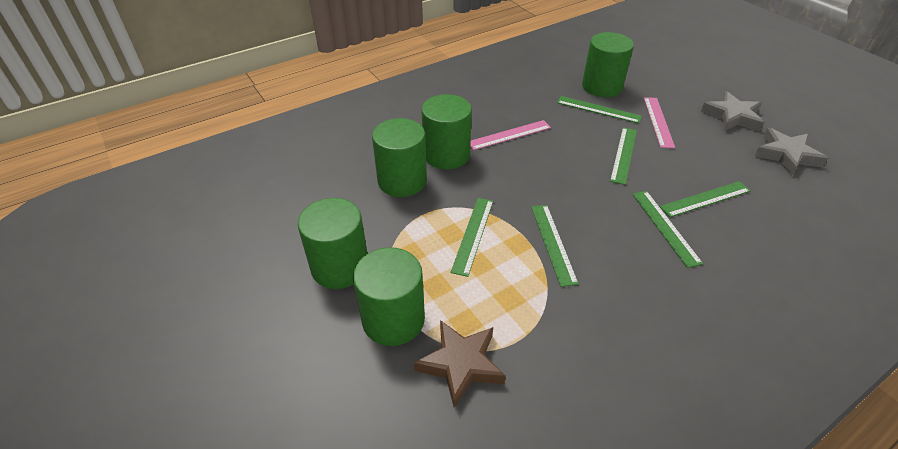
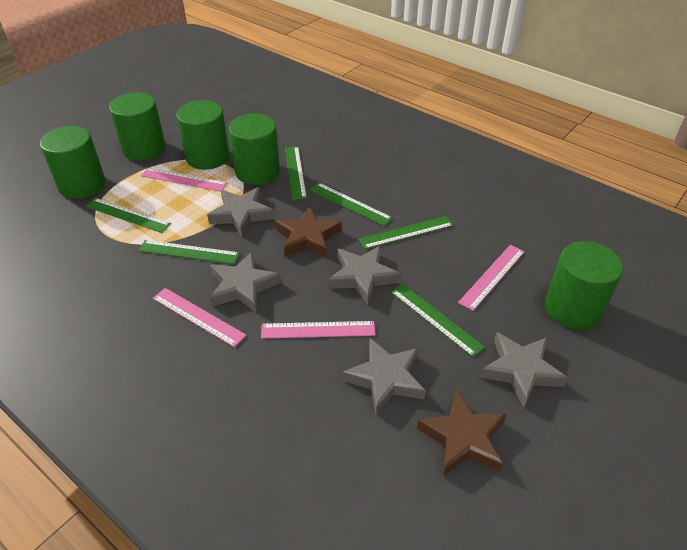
brown star: 1 -> 2
grey star: 2 -> 5
pink ruler: 2 -> 4

